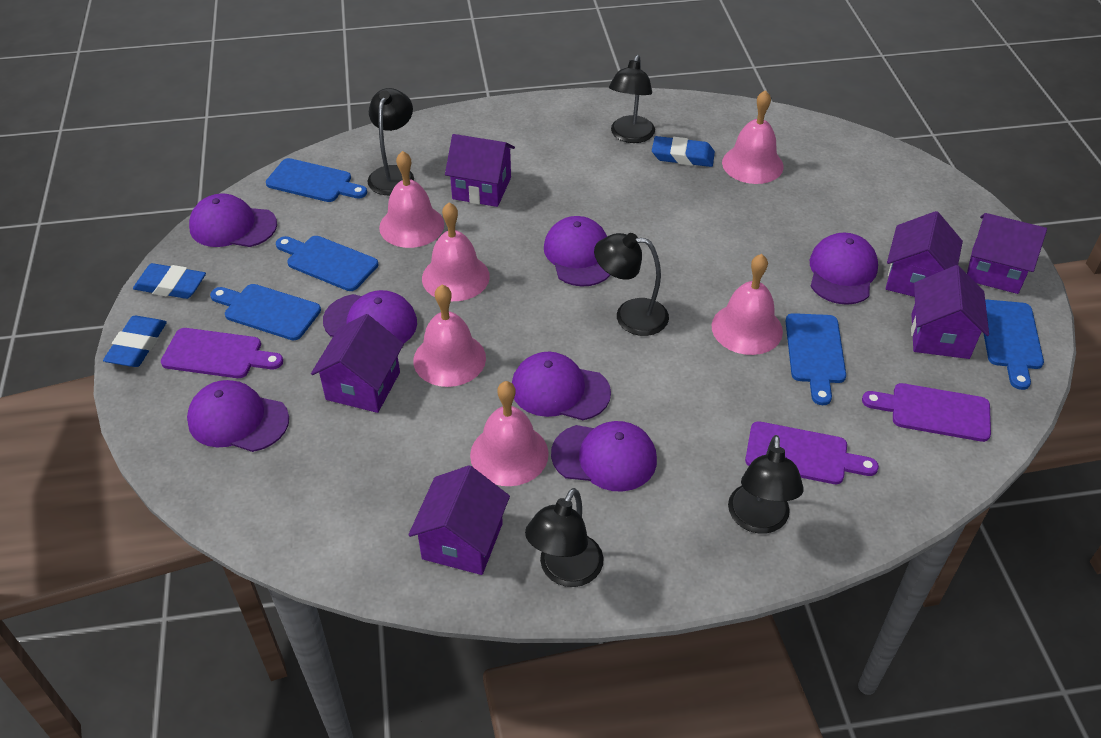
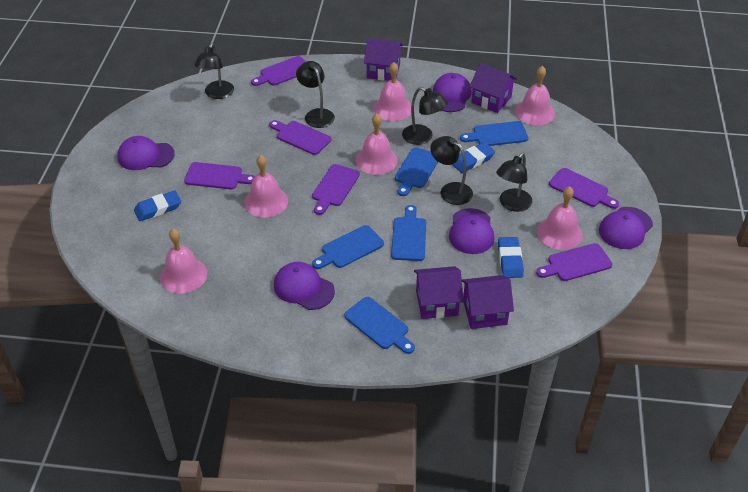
purple cap: 7 -> 5
purple cutting board: 3 -> 6
purple house: 6 -> 4

